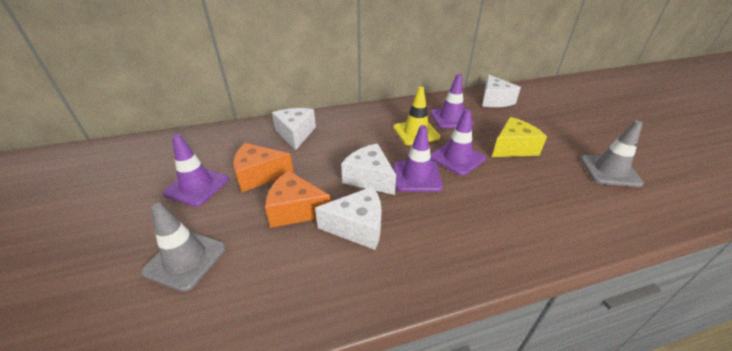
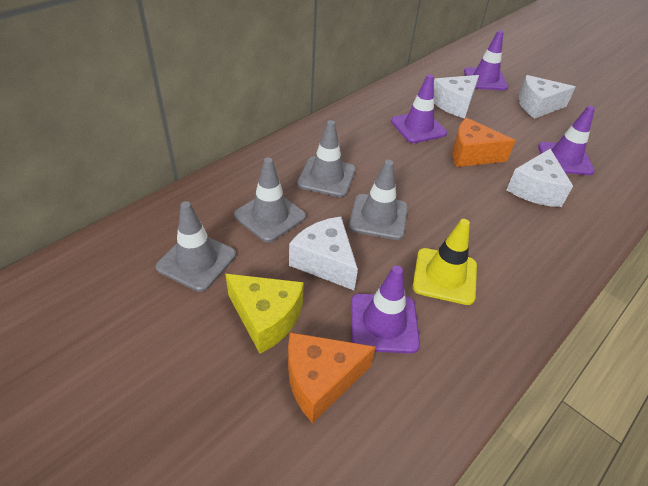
grey traffic cone: 2 -> 4

